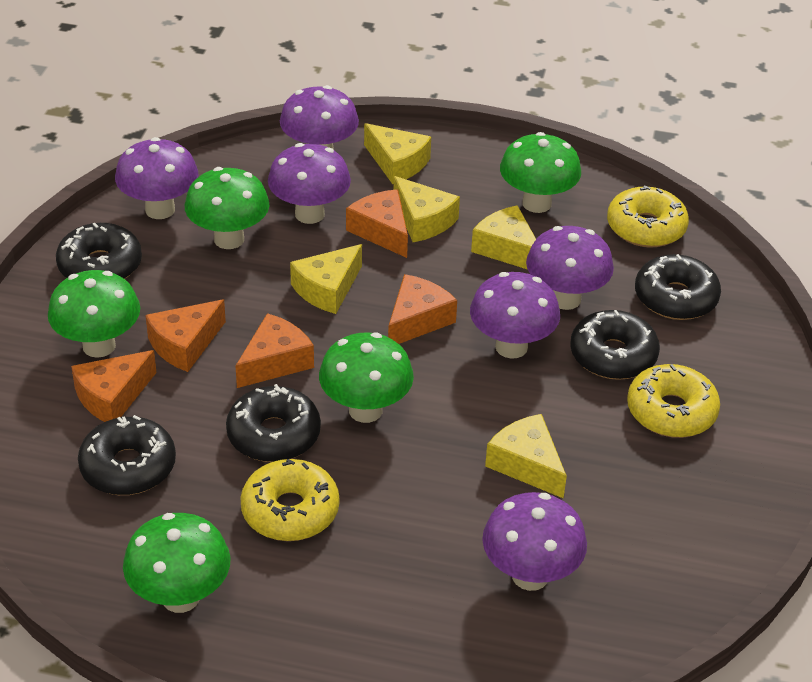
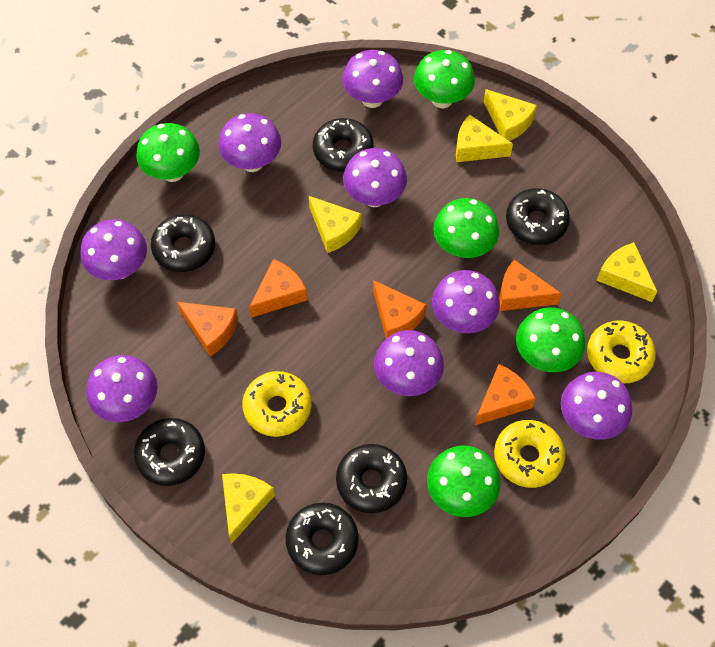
black donut: 5 -> 6
purple mushroom: 6 -> 8

